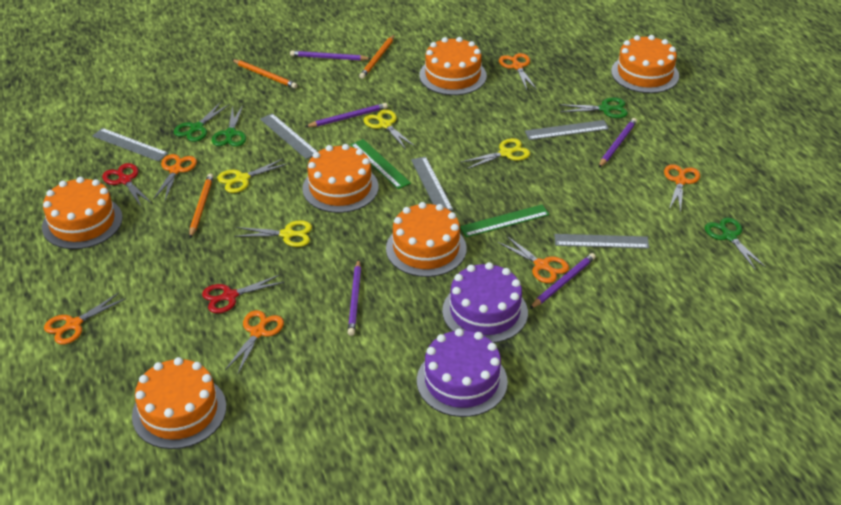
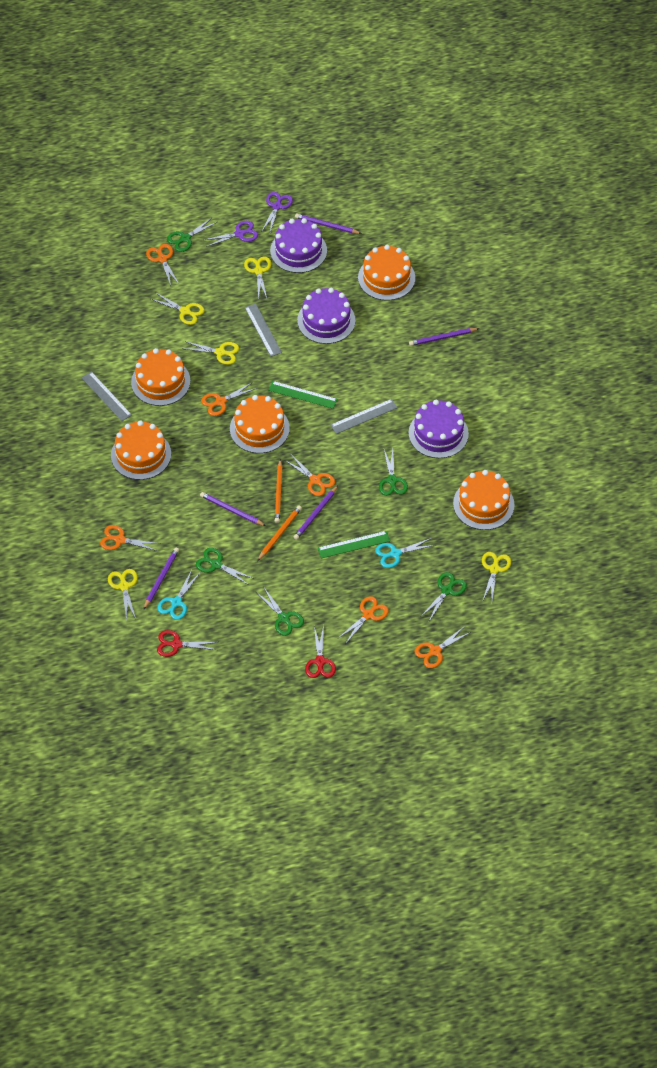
green scissors: 4 -> 5
grey ruler: 5 -> 3
orange cake: 6 -> 5
orange pencil: 3 -> 2
purple cake: 2 -> 3
purple scissors: 0 -> 2
turquoise scissors: 0 -> 2
yellow scissors: 4 -> 5

